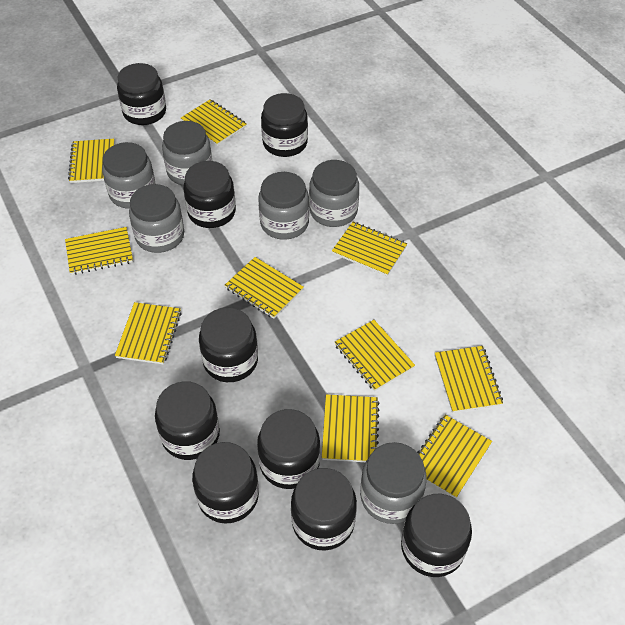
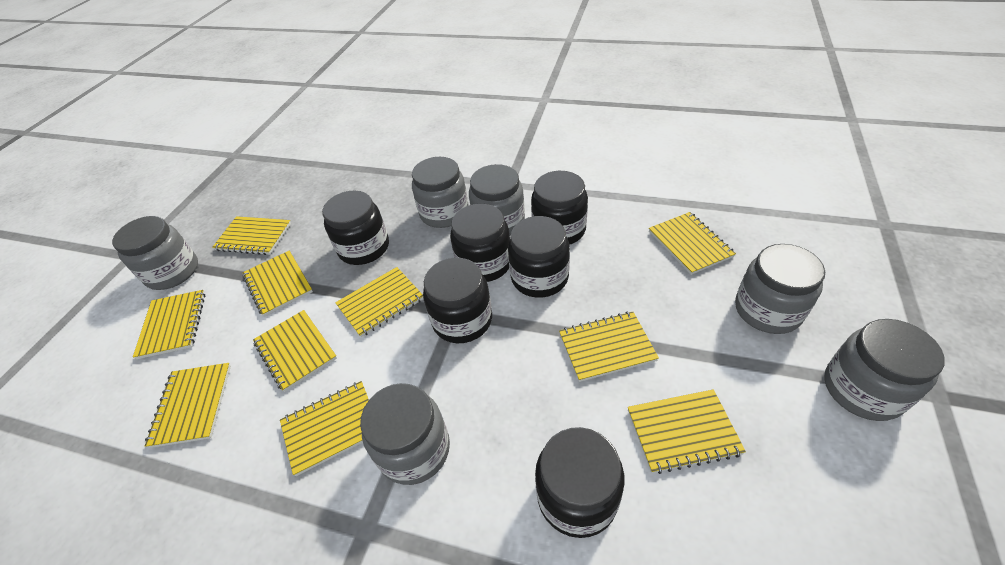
black jar: 9 -> 6

